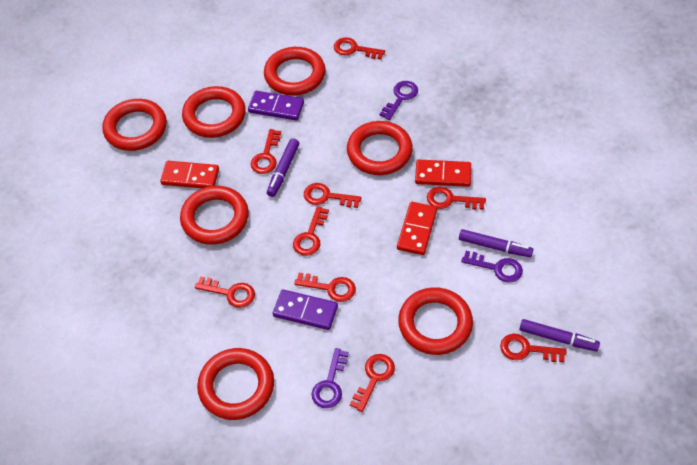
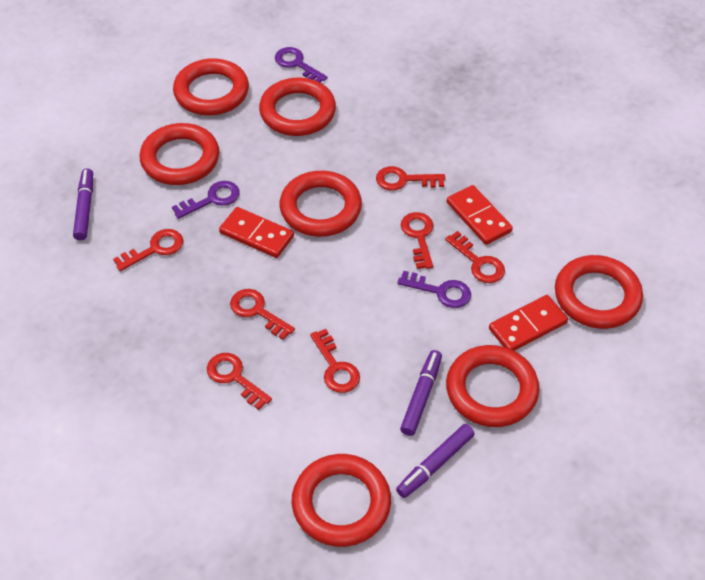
purple domino: 2 -> 0
red key: 9 -> 7

